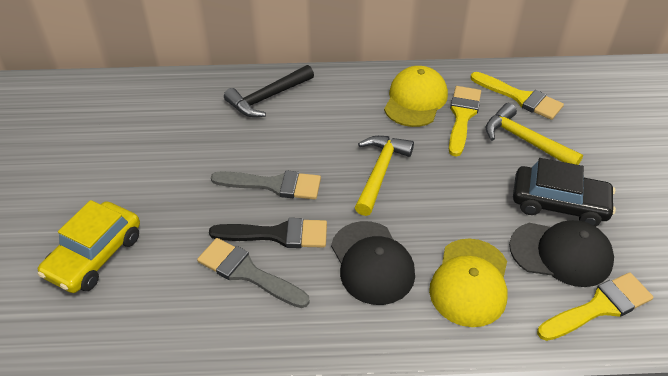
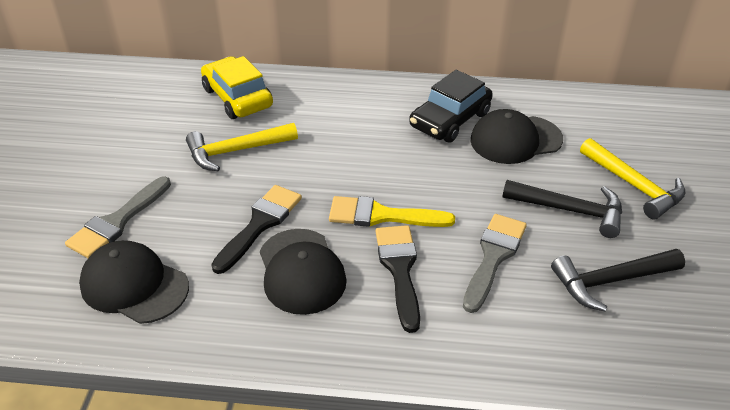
black brush: 1 -> 2
black cap: 2 -> 3
black hammer: 1 -> 2
yellow brush: 3 -> 1
yellow cap: 2 -> 0

